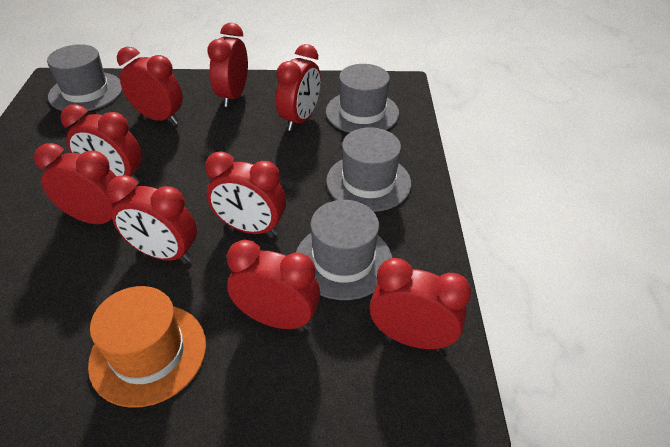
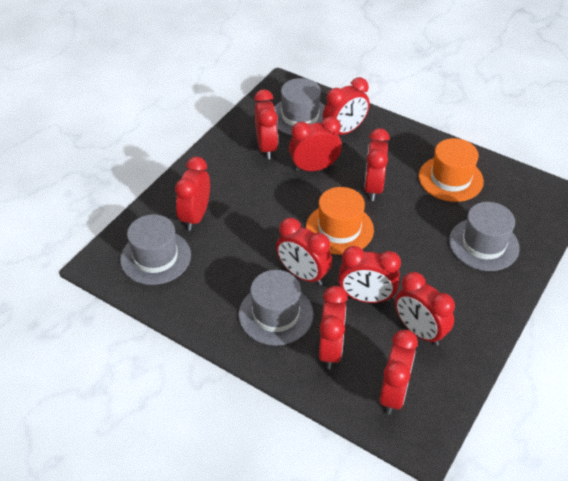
orange hat: 1 -> 2
red clock: 9 -> 10

